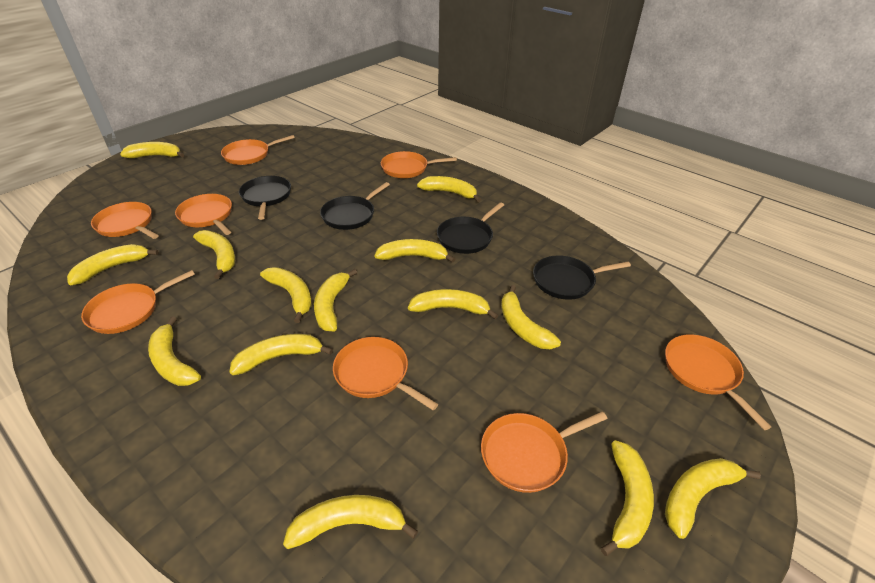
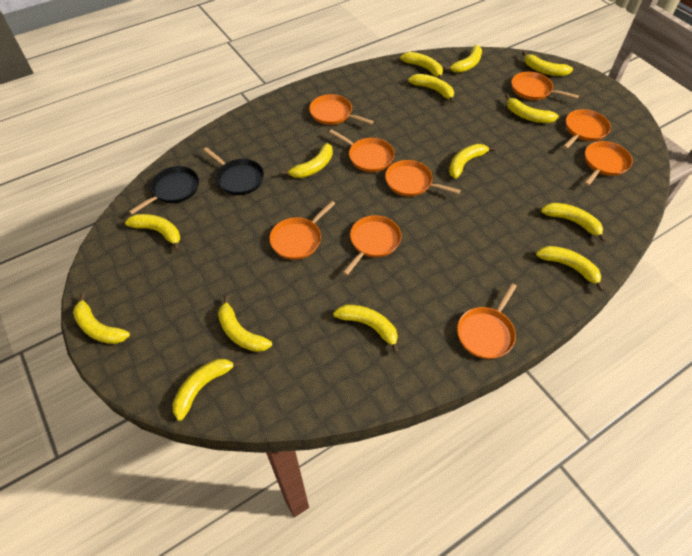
black pan: 4 -> 2
orange pan: 8 -> 9

